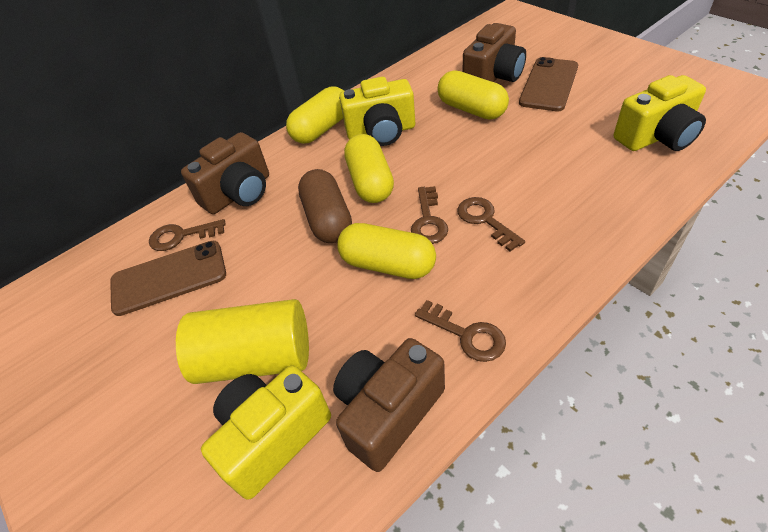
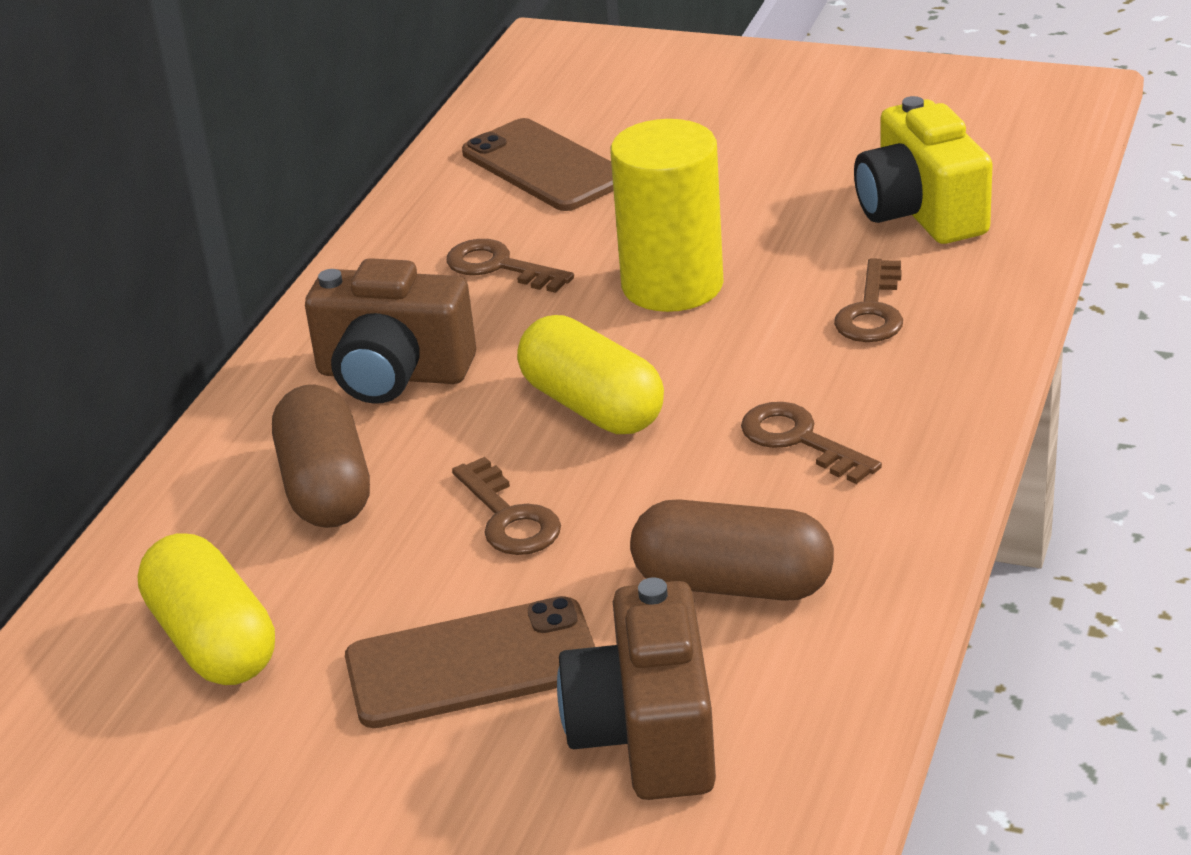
brown camera: 3 -> 2
brown capsule: 1 -> 2
yellow camera: 3 -> 1
yellow capsule: 4 -> 2

